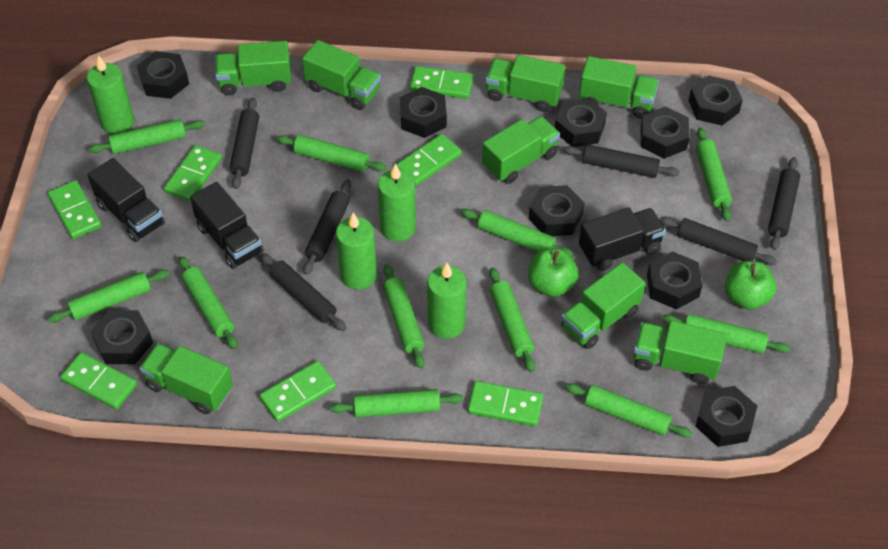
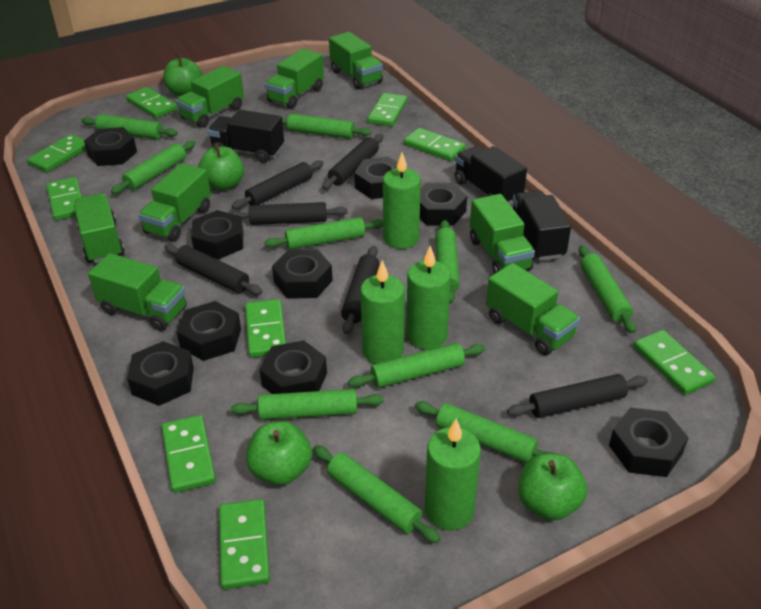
green apple: 2 -> 4
green domino: 7 -> 9
green rolling pin: 11 -> 10

